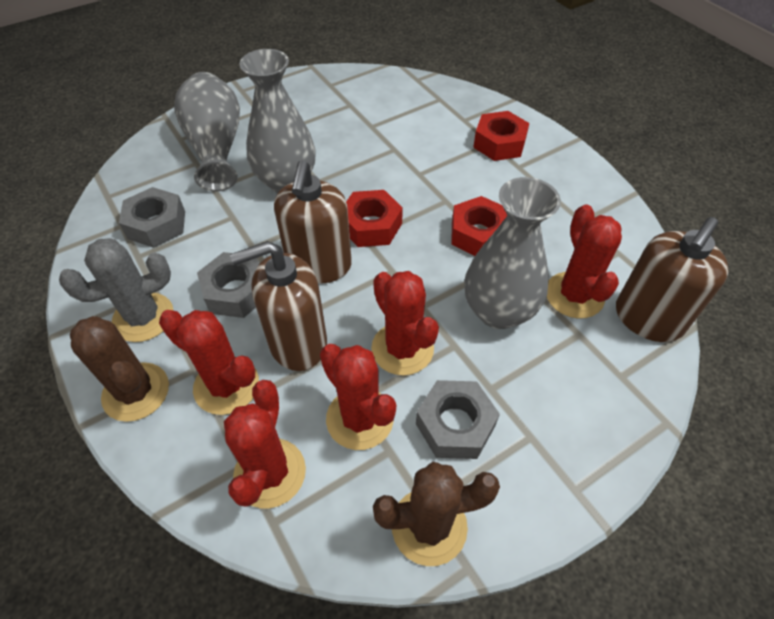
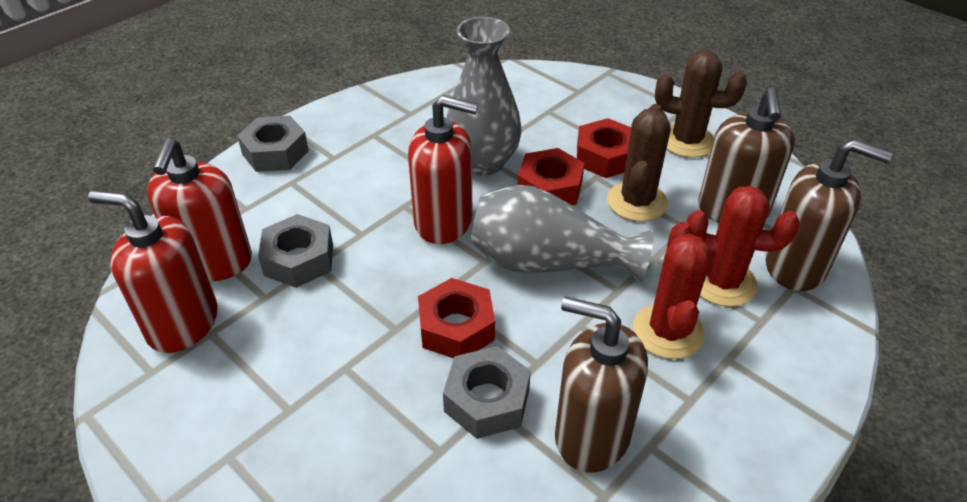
grey cactus: 1 -> 0
grey vase: 3 -> 2
red cactus: 5 -> 2
red soap dispenser: 0 -> 3

